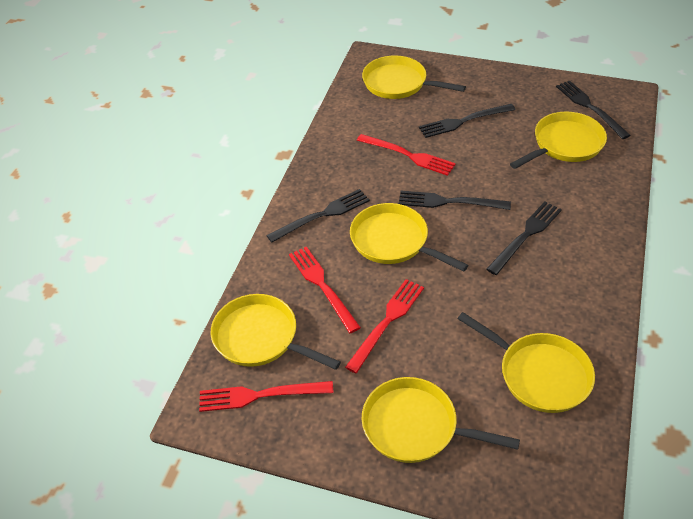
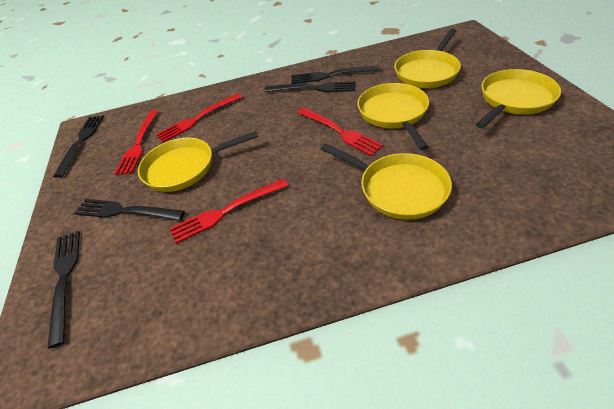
yellow pan: 6 -> 5

